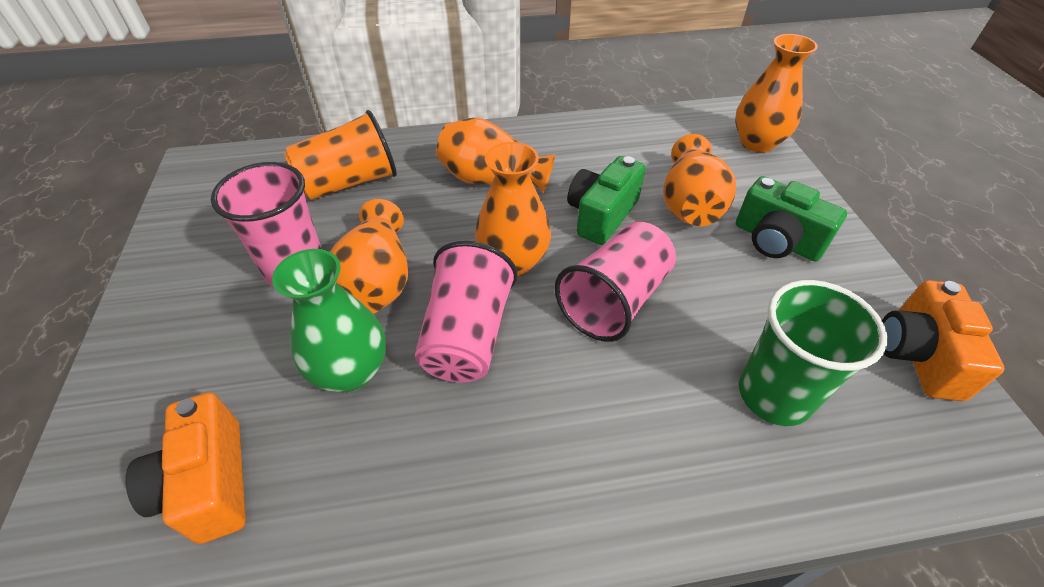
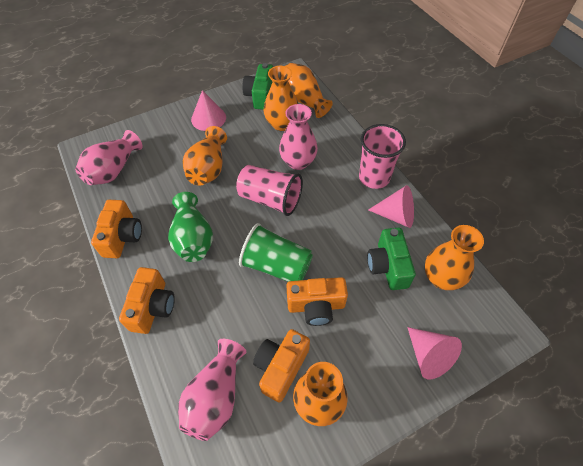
orange camera: 2 -> 4
orange cup: 1 -> 0
pink cone: 0 -> 3
pink cup: 3 -> 2
pink vase: 0 -> 3

